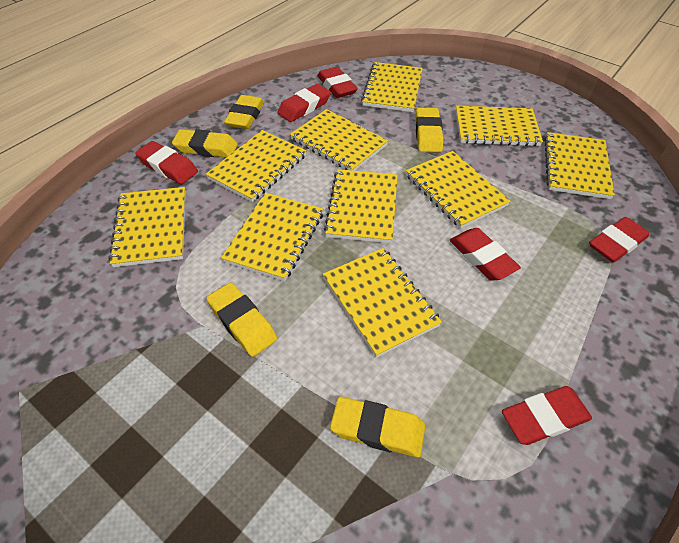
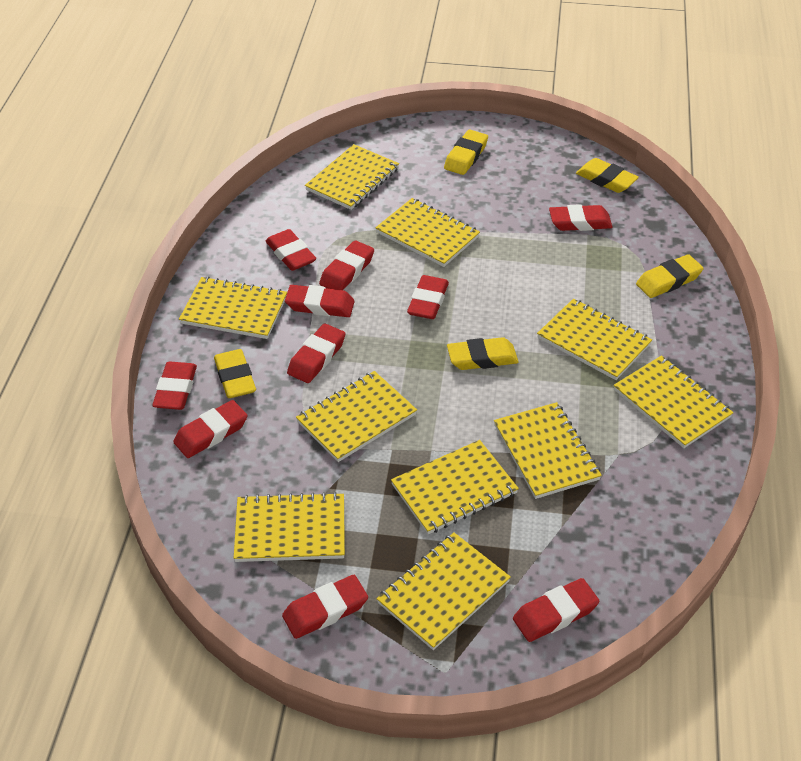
red eraser: 6 -> 10

